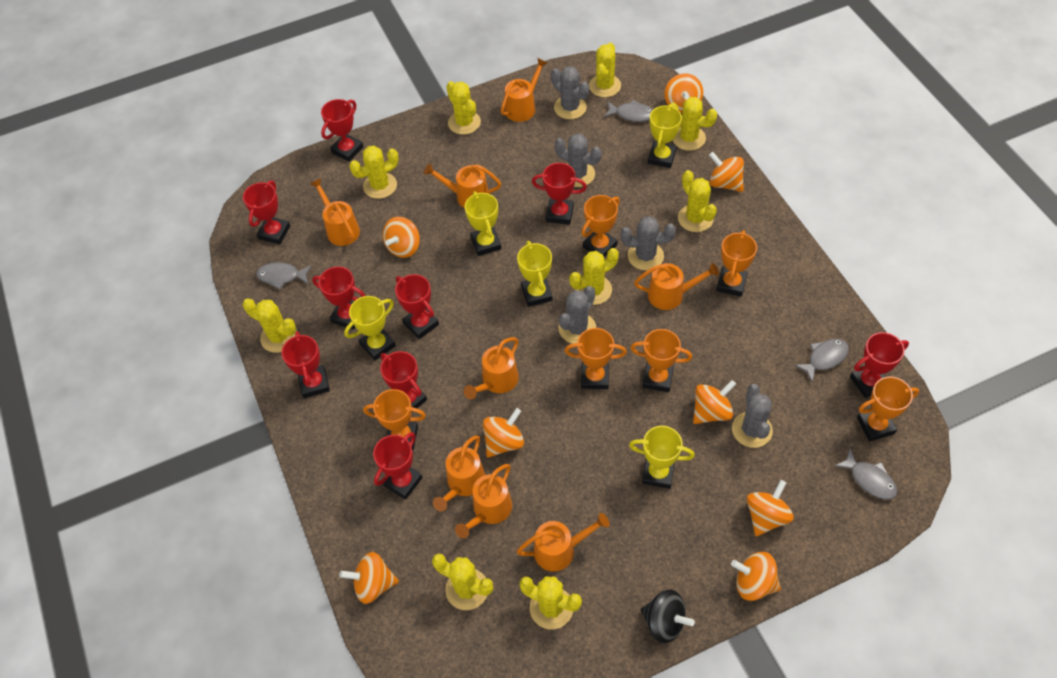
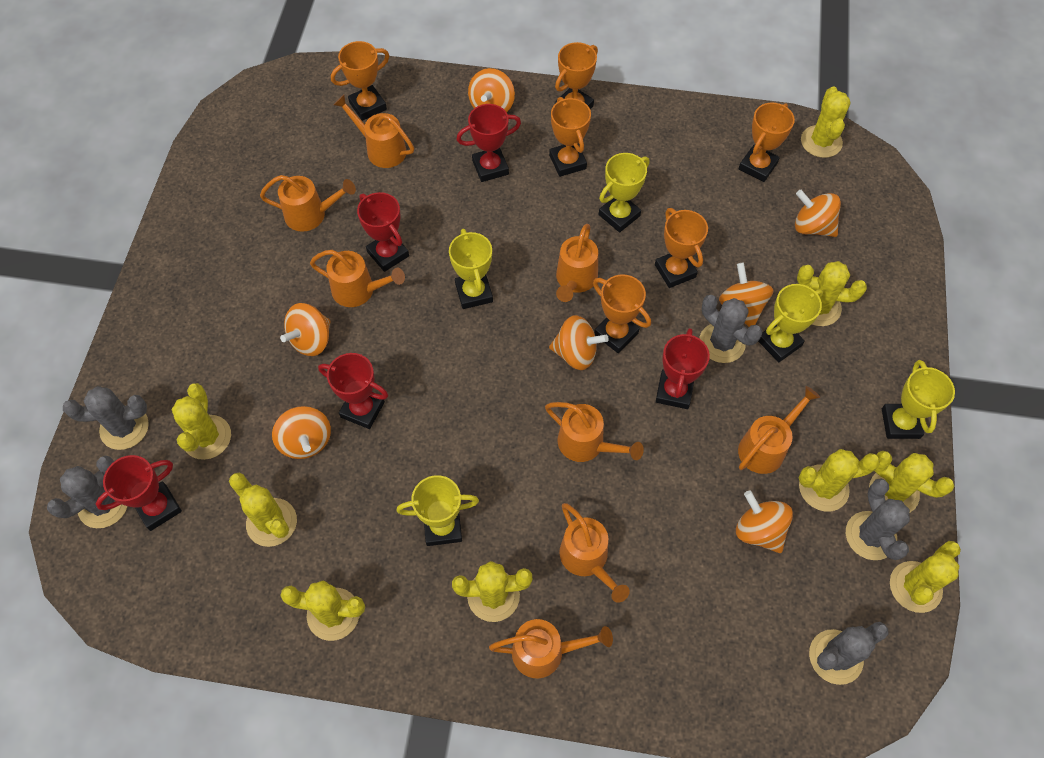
black spinning top: 1 -> 0
grey fish: 4 -> 0
orange spinning top: 8 -> 7
red trophy: 9 -> 5

